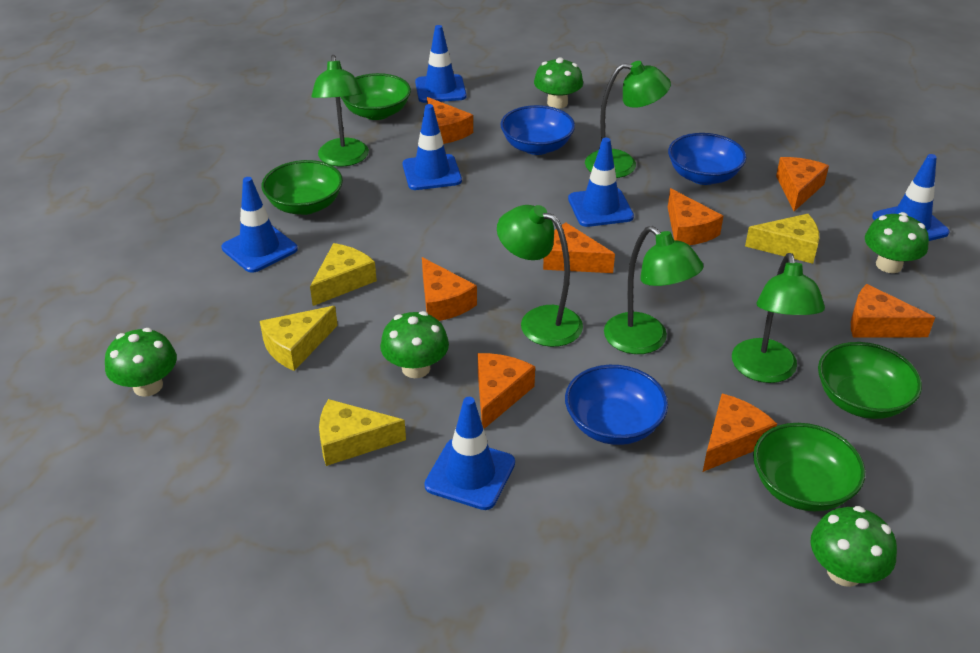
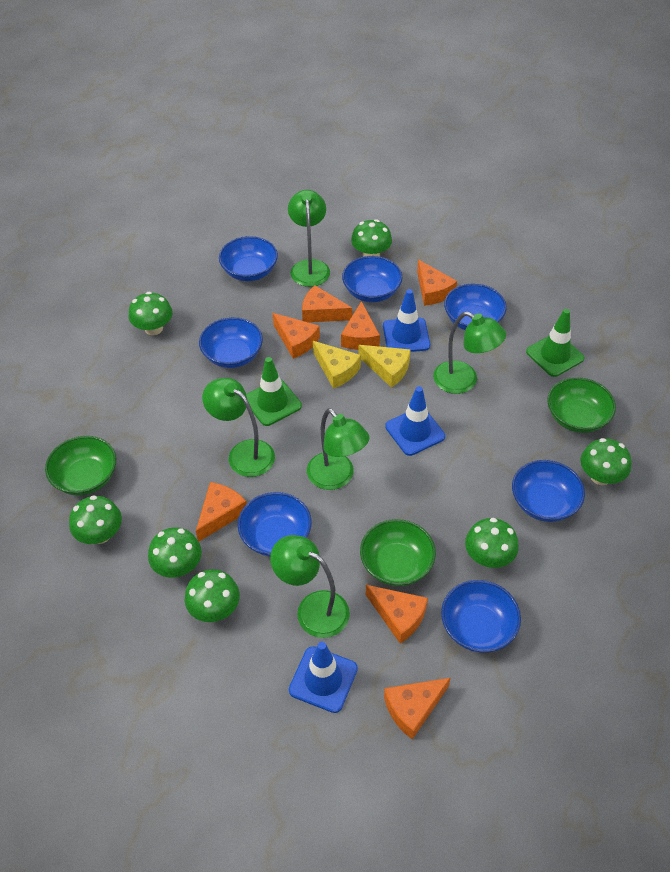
blue bowl: 3 -> 7
blue traffic cone: 6 -> 3
green bowl: 4 -> 3
green mushroom: 5 -> 7
green traffic cone: 0 -> 2
orange cheese: 8 -> 7
yellow cheese: 4 -> 2

